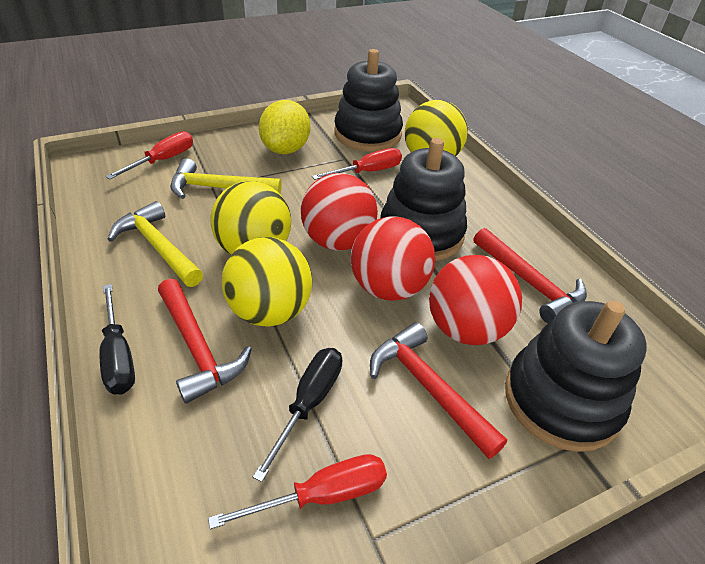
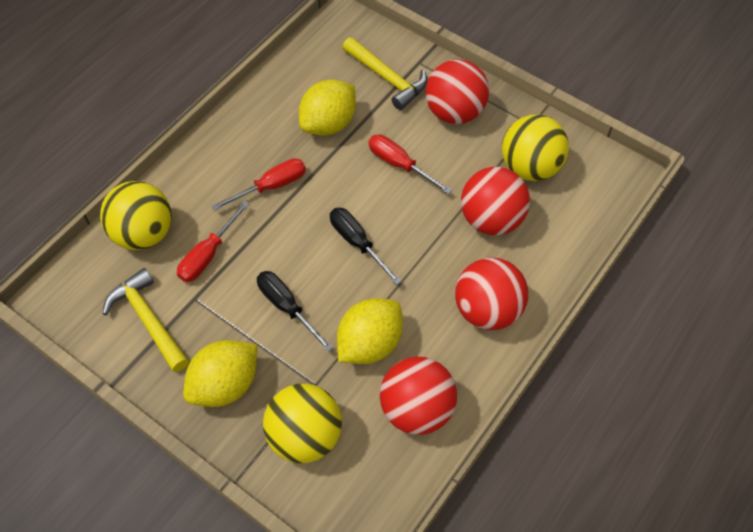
black stacking toy: 3 -> 0
red ball: 3 -> 4
red hammer: 3 -> 0
yellow lemon: 1 -> 3

